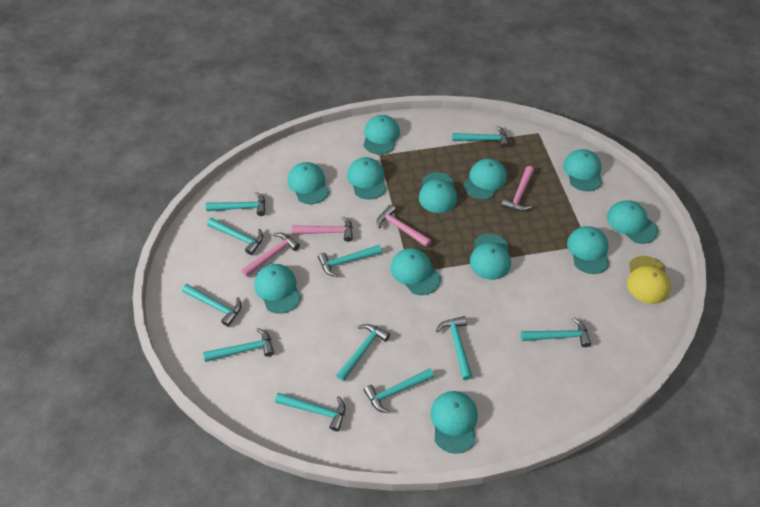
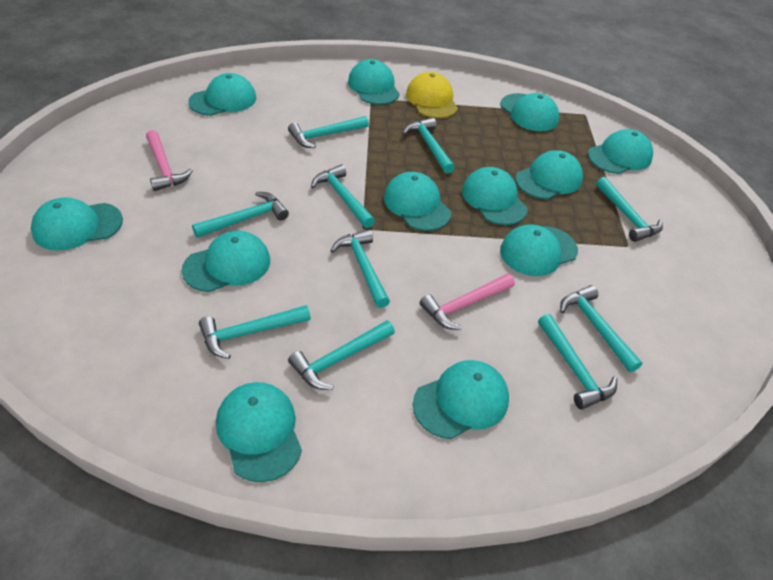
pink hammer: 4 -> 2
turquoise hammer: 11 -> 10

